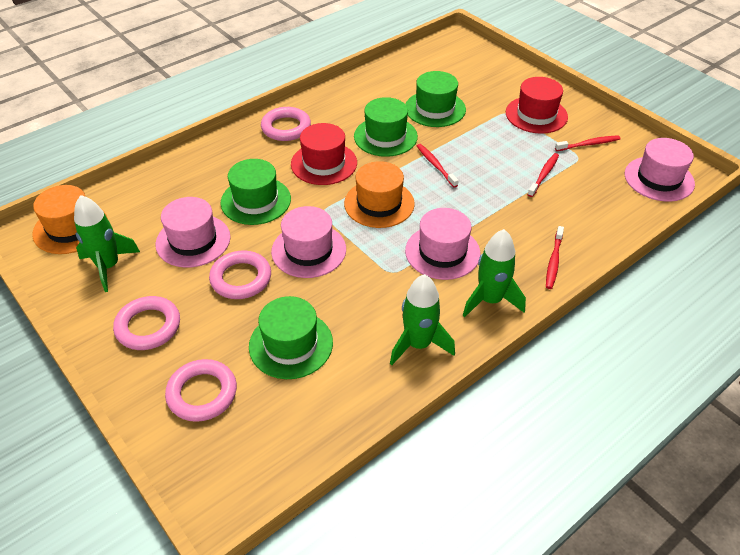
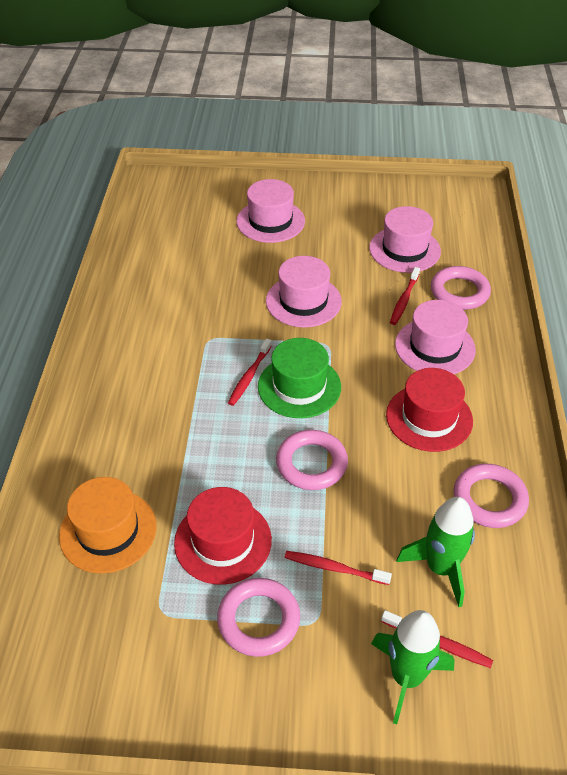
green hat: 4 -> 1
green rocket: 3 -> 2
orange hat: 2 -> 1

